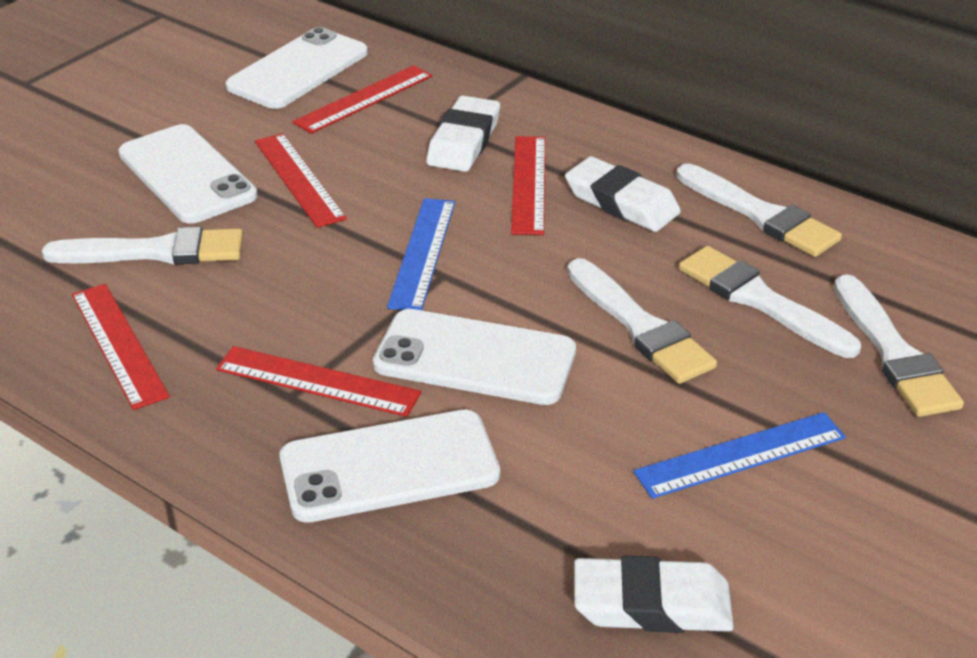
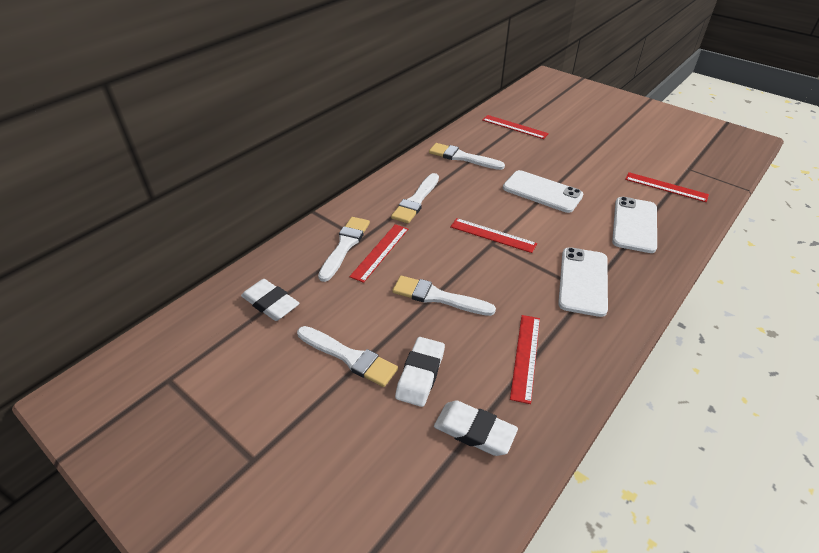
blue ruler: 2 -> 0
white phone: 4 -> 3

